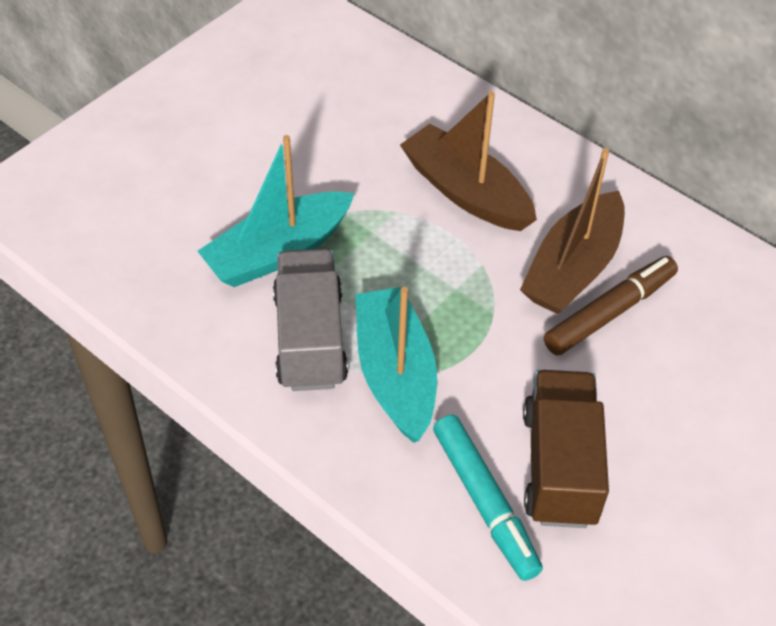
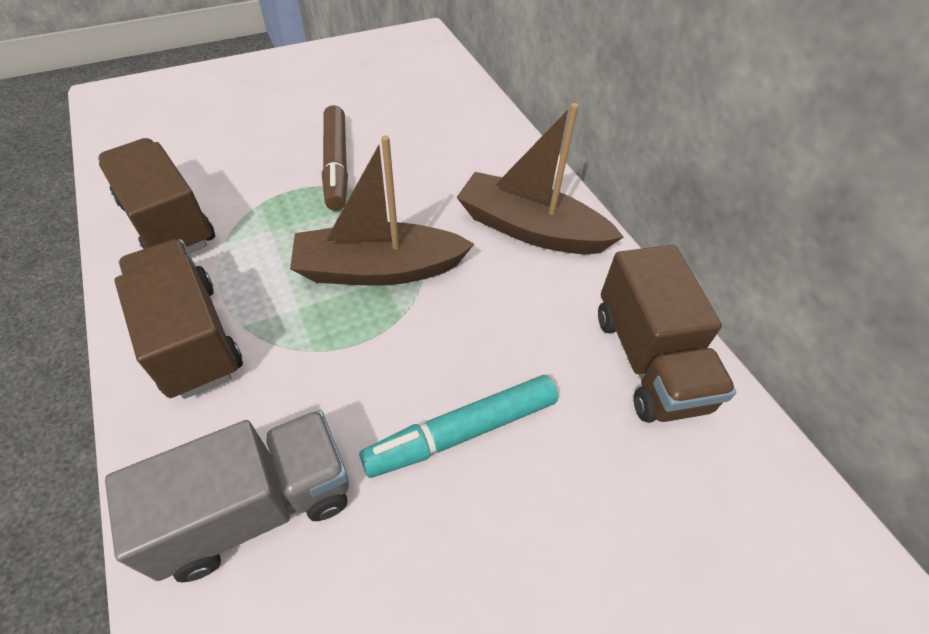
brown truck: 1 -> 3
turquoise boat: 2 -> 0

